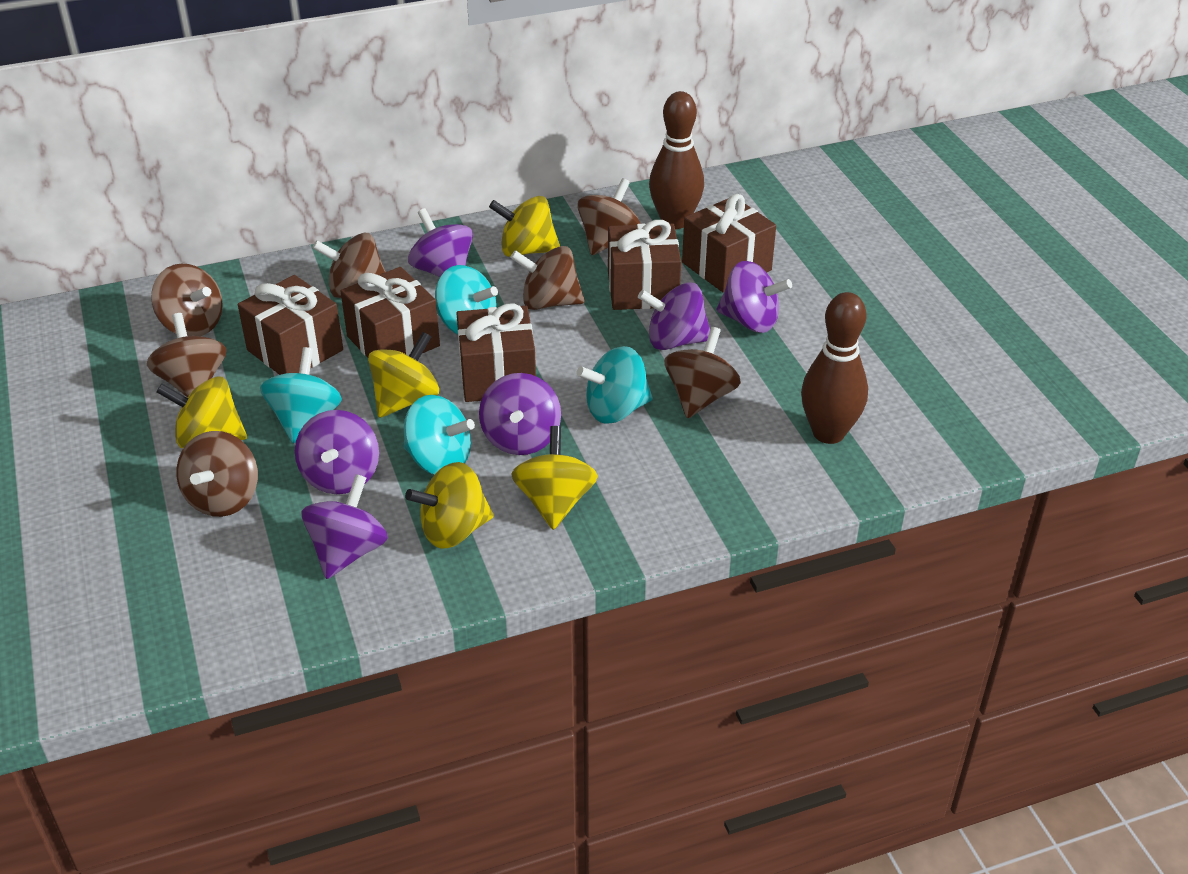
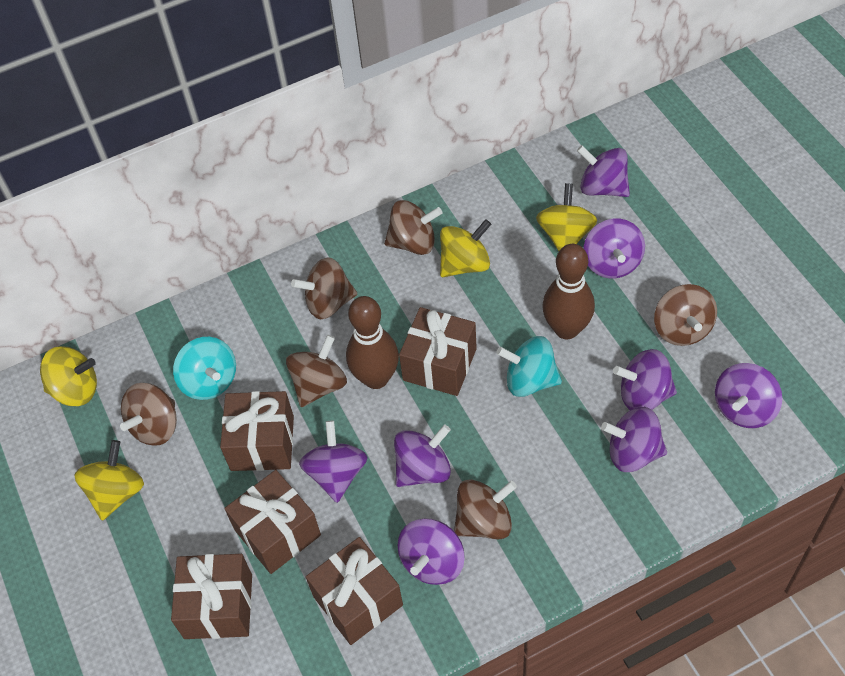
brown spinning top: 7 -> 6
purple spinning top: 6 -> 8
turquoise spinning top: 4 -> 2
yellow spinning top: 5 -> 4

